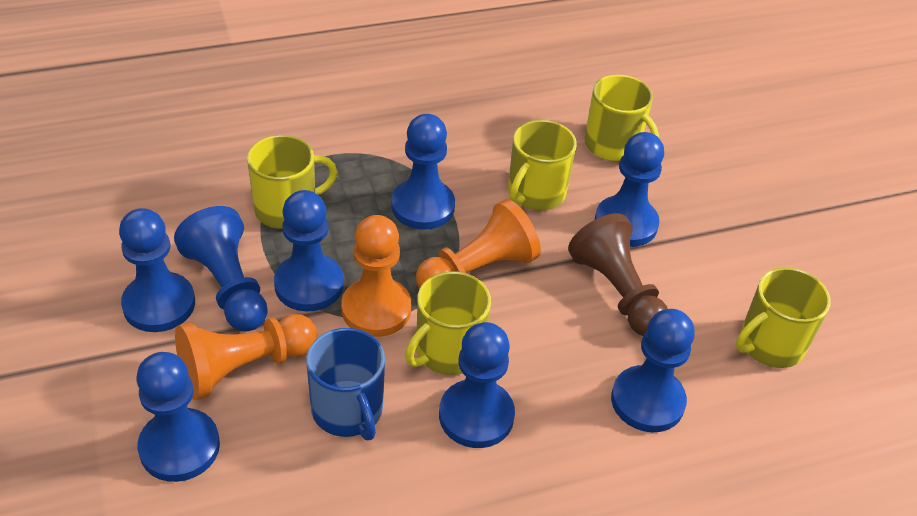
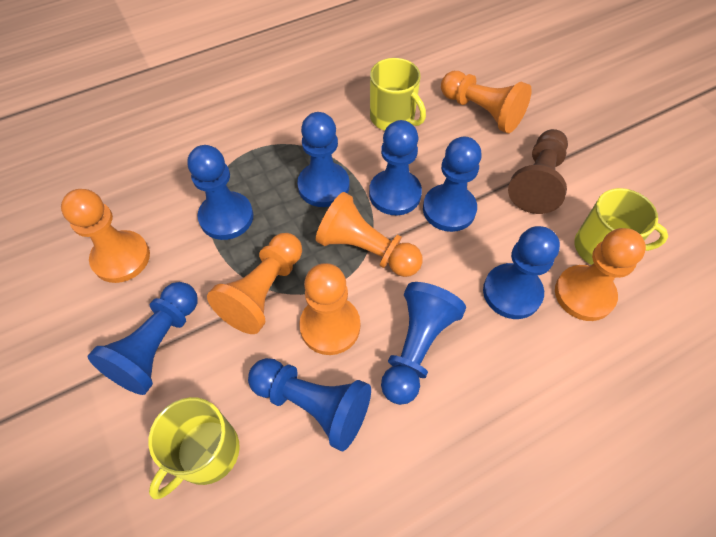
blue mug: 1 -> 0
orange pawn: 3 -> 6
yellow mug: 5 -> 3

